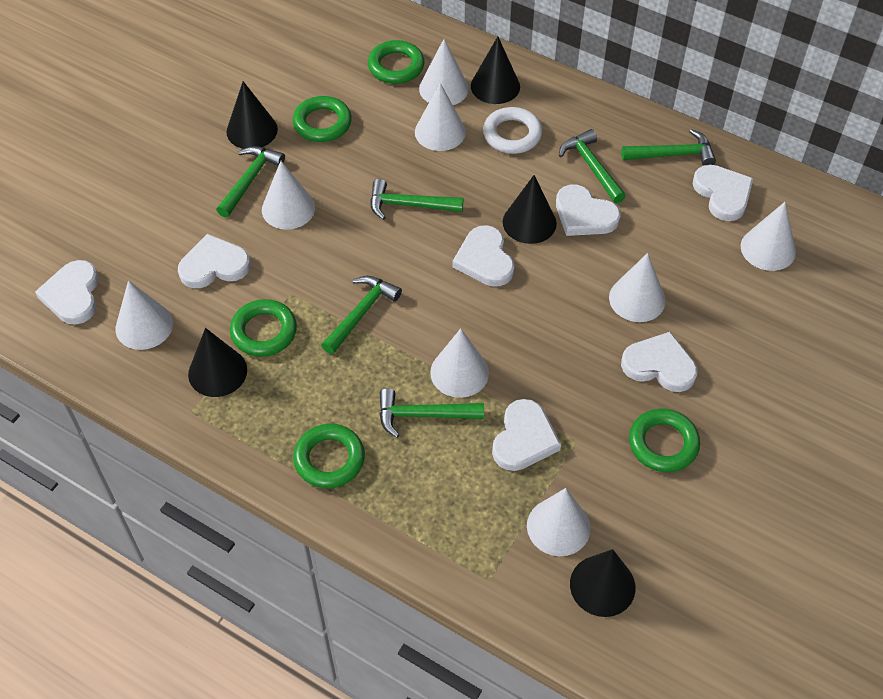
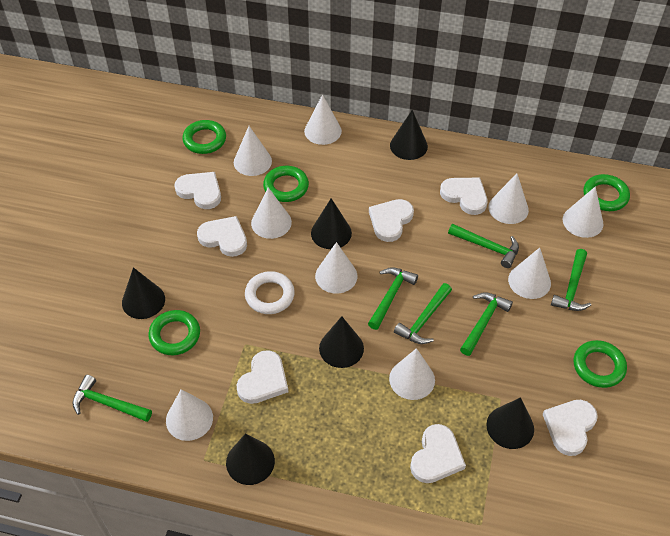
black cone: 5 -> 6
white cone: 8 -> 9

